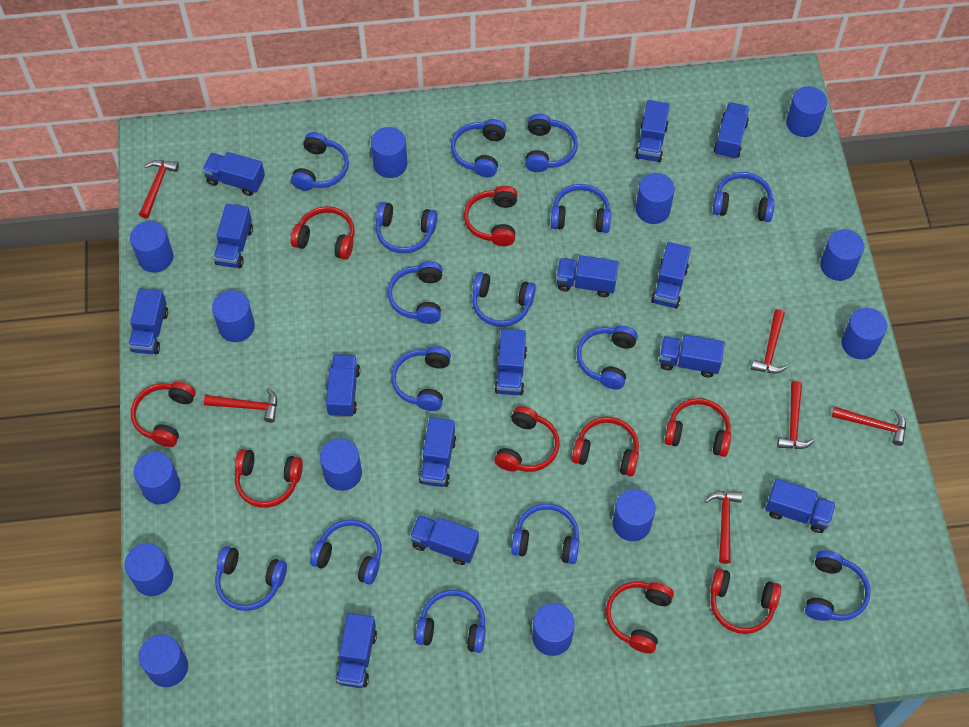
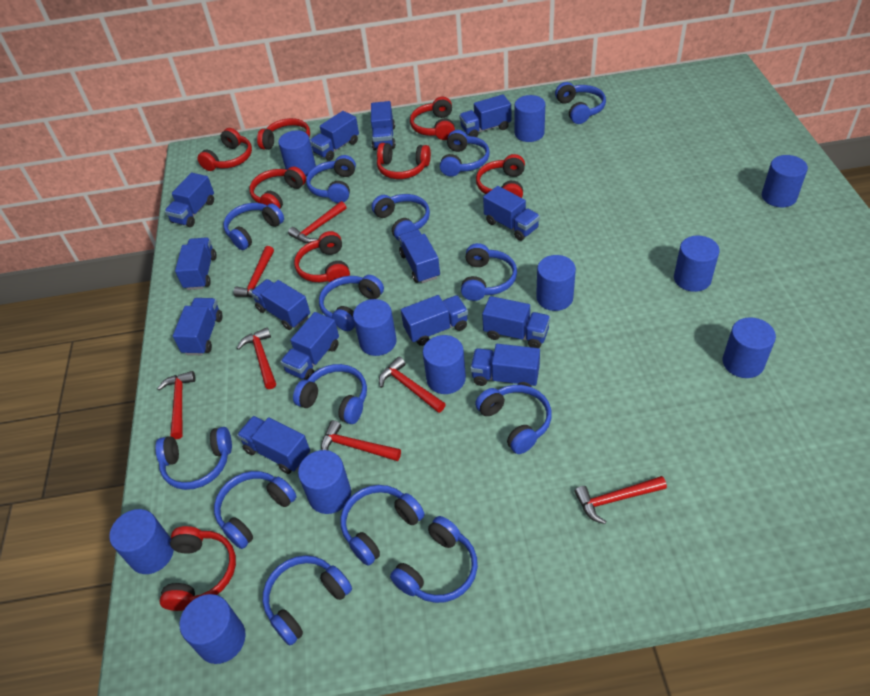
blue cylinder: 13 -> 11
blue headphones: 15 -> 14
red hammer: 6 -> 7
red headphones: 9 -> 8

